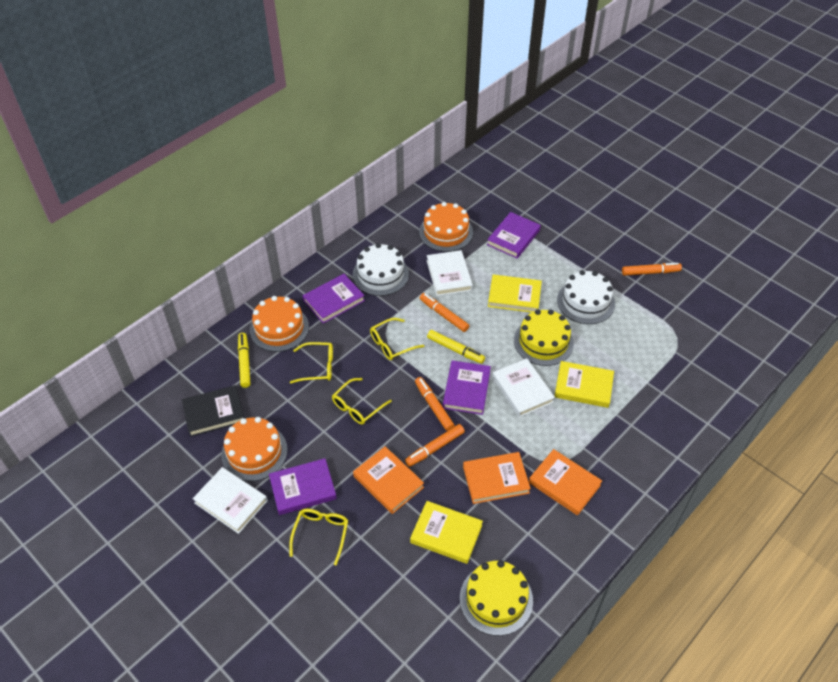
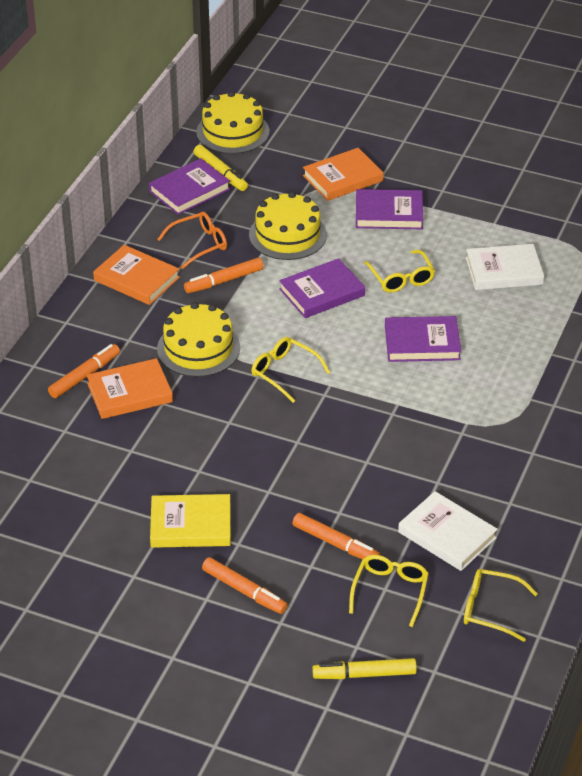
black book: 1 -> 0
orange cake: 3 -> 0
orange glasses: 0 -> 1
white book: 3 -> 2
white cake: 2 -> 0
yellow book: 3 -> 1
yellow cake: 2 -> 3

